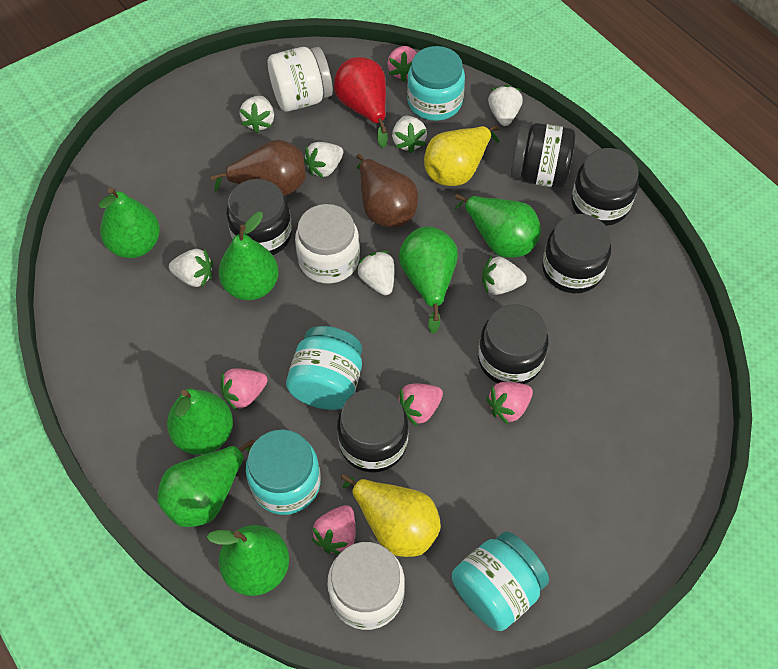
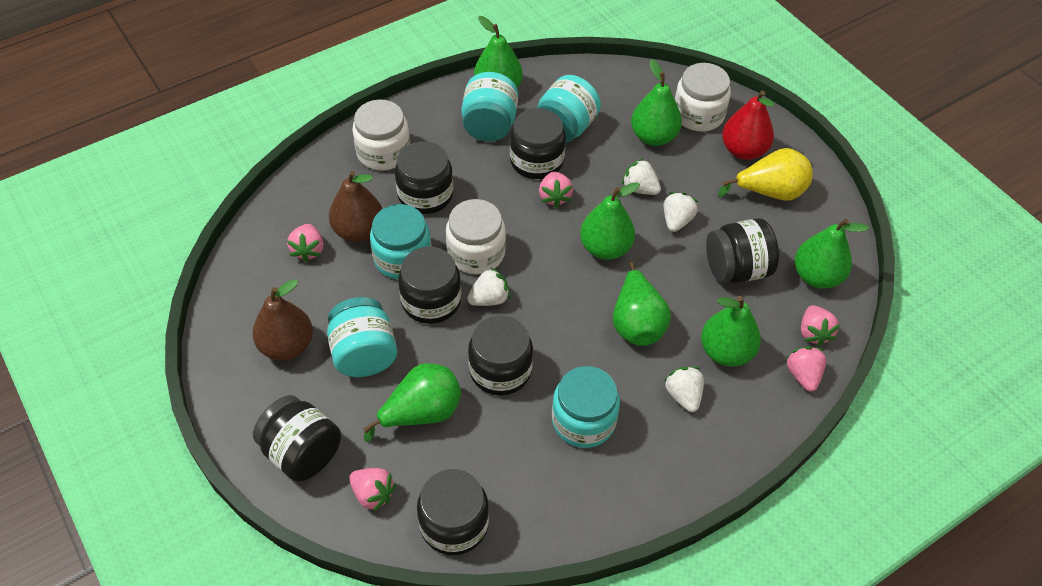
black jar: 6 -> 7
turquoise jar: 4 -> 5
white strawberry: 7 -> 4
yellow pear: 2 -> 1

